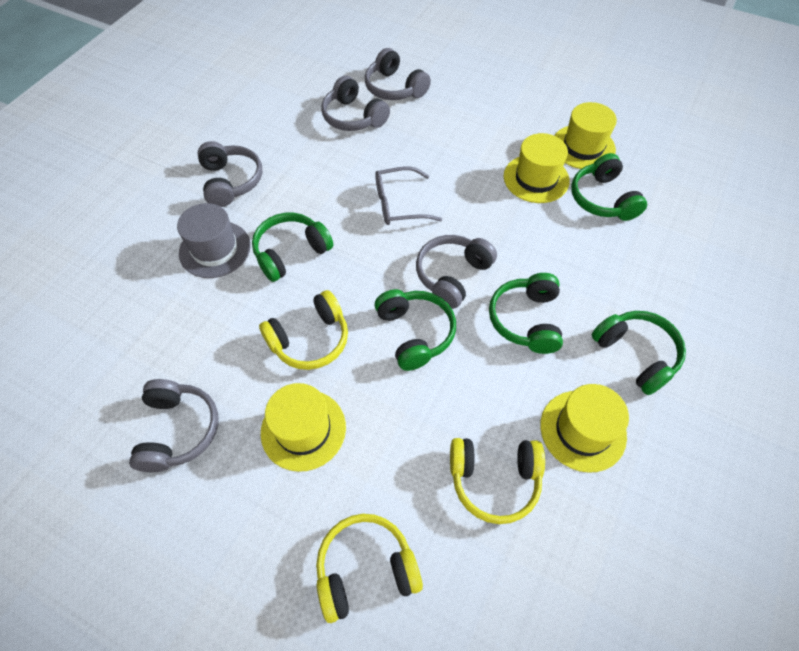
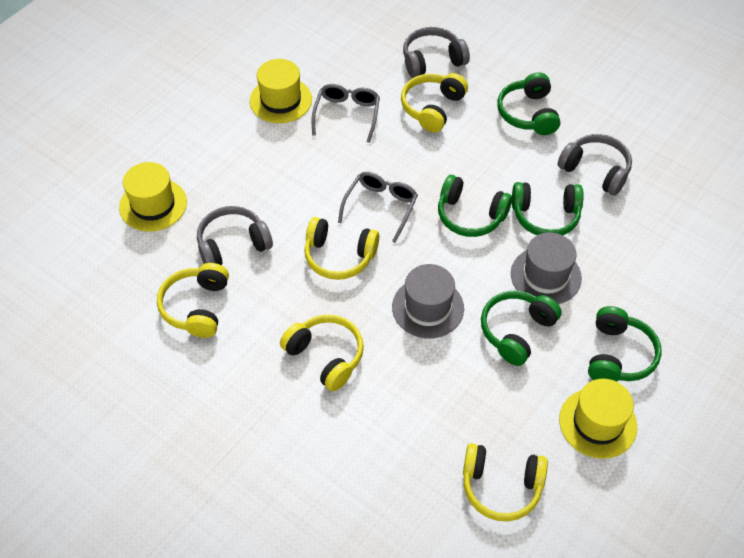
grey glasses: 1 -> 2
grey hat: 1 -> 2
grey headphones: 5 -> 3
yellow hat: 4 -> 3
yellow headphones: 3 -> 5

